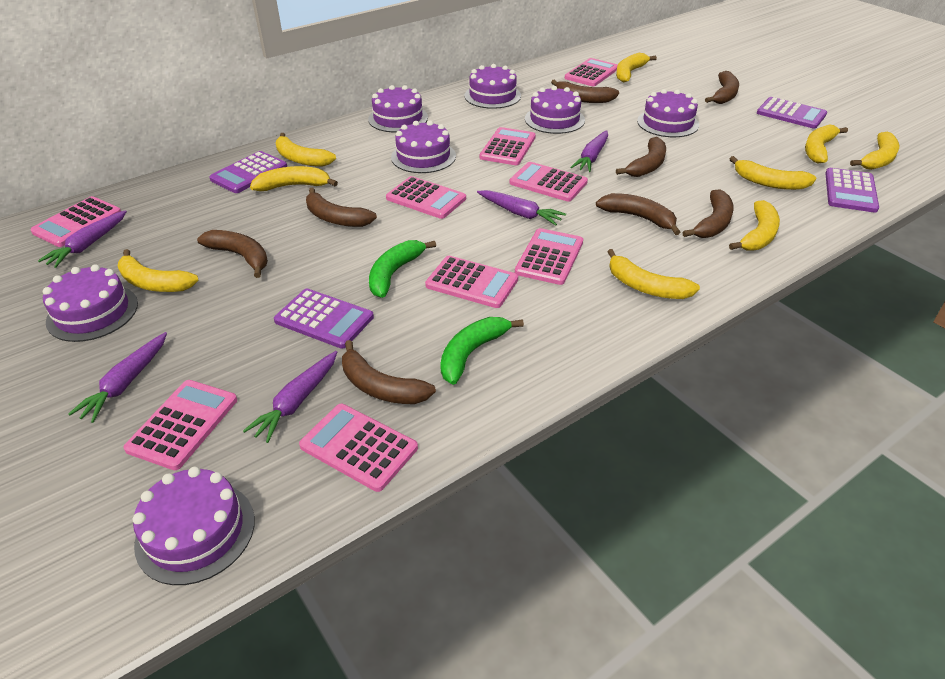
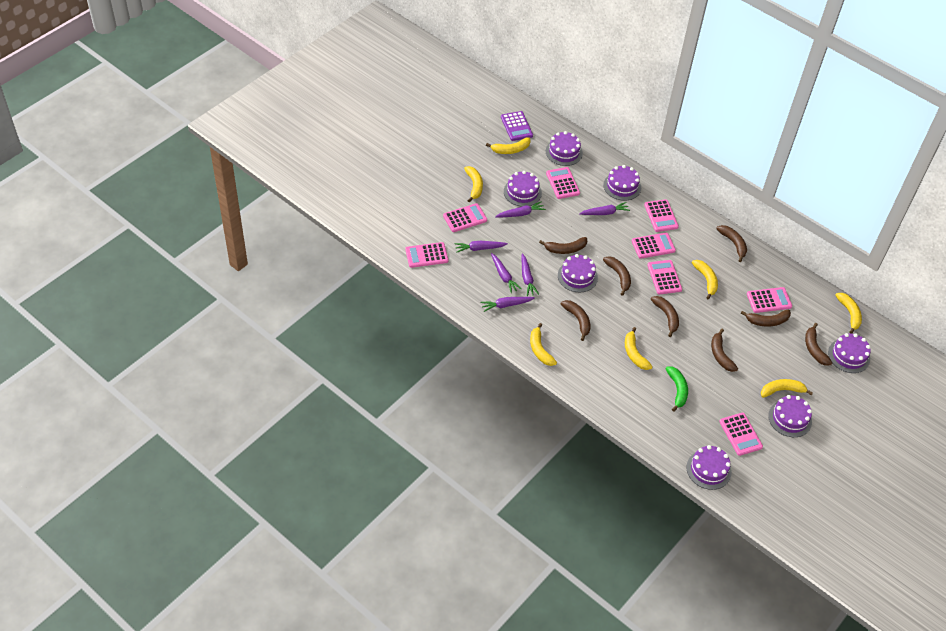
green banana: 2 -> 1
pink calculator: 9 -> 8
purple calculator: 4 -> 1
purple carrot: 5 -> 6
yellow banana: 9 -> 7

